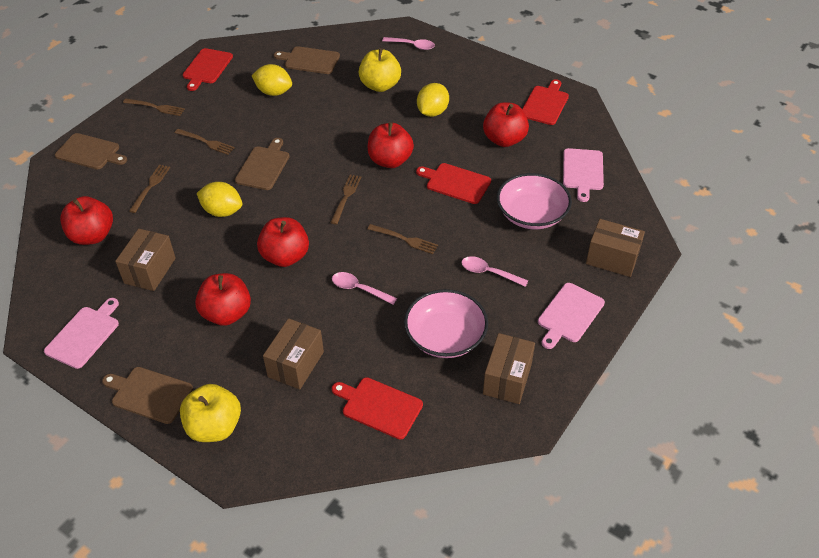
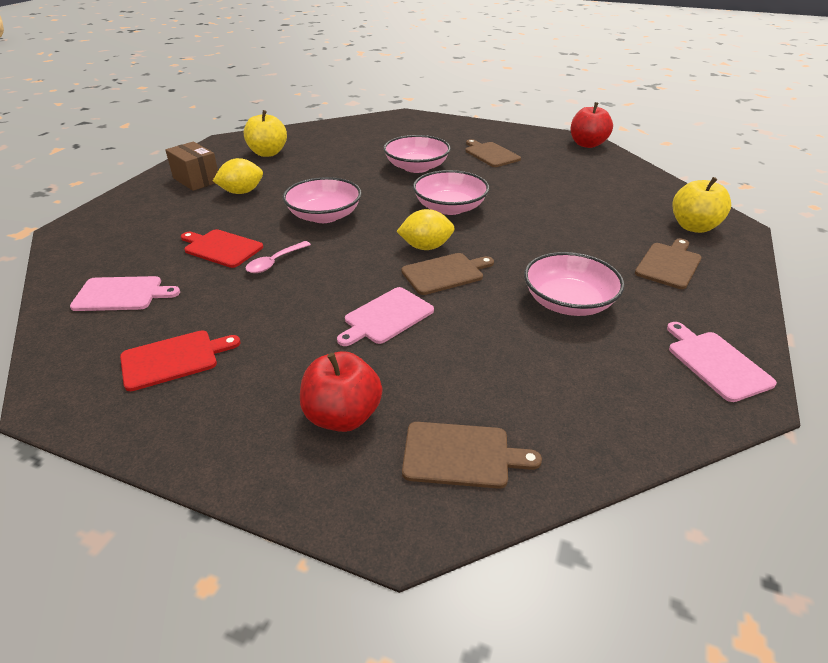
brown box: 4 -> 1
brown fork: 5 -> 0
pink bowl: 2 -> 4
pink spoon: 3 -> 1
red apple: 5 -> 2
red cutting board: 4 -> 2
yellow lemon: 3 -> 2

